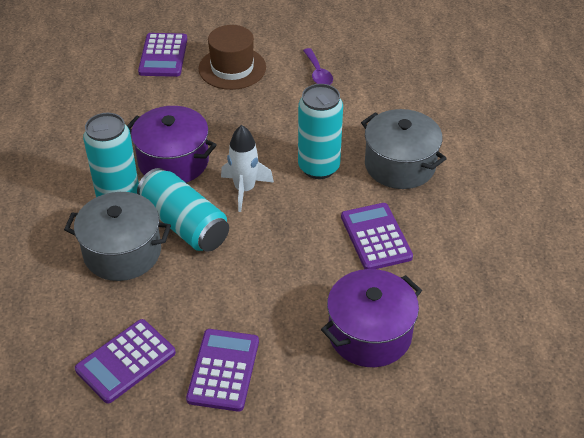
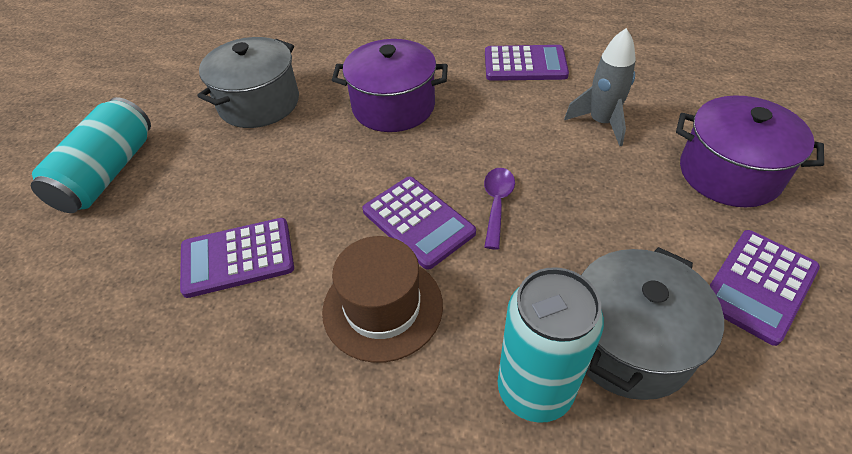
grey rocket: 0 -> 1
turquoise can: 3 -> 2
white rocket: 1 -> 0

